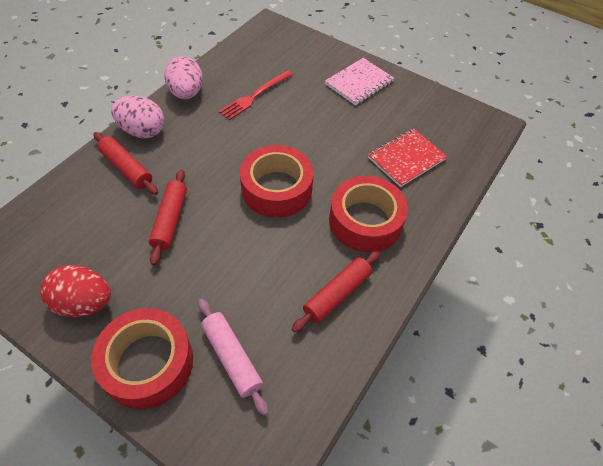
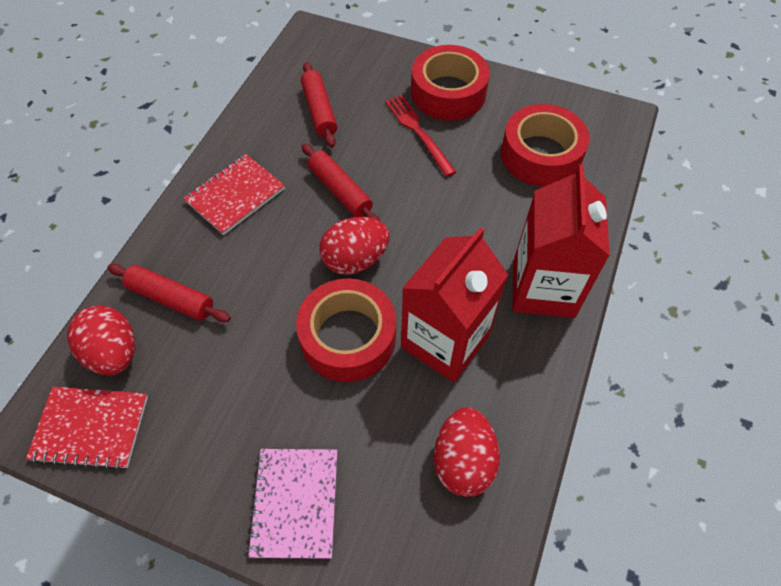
pink egg: 2 -> 0
pink rolling pin: 1 -> 0
red carton: 0 -> 2
red egg: 1 -> 3
red notebook: 1 -> 2

